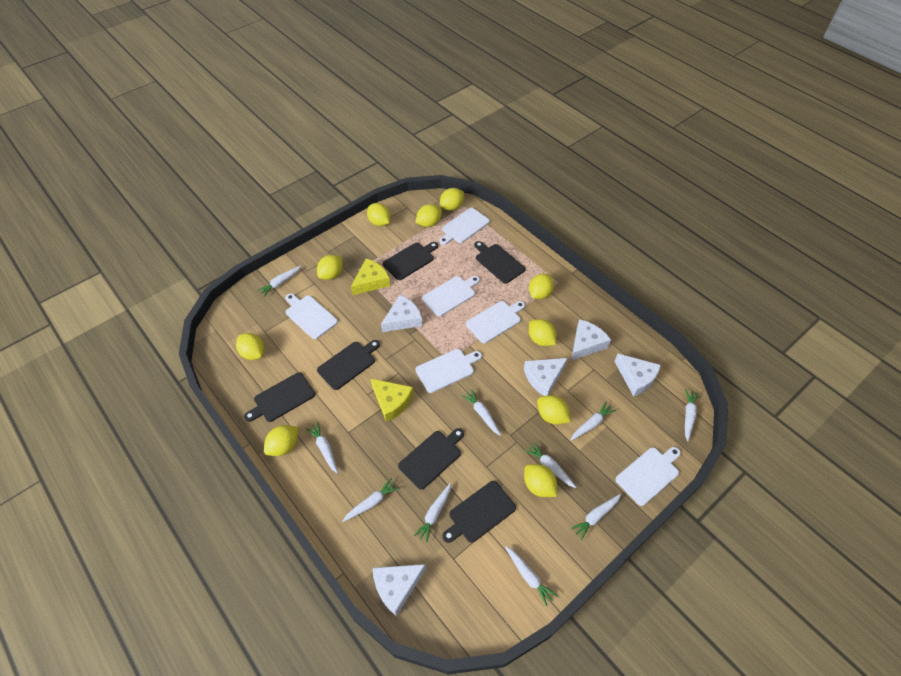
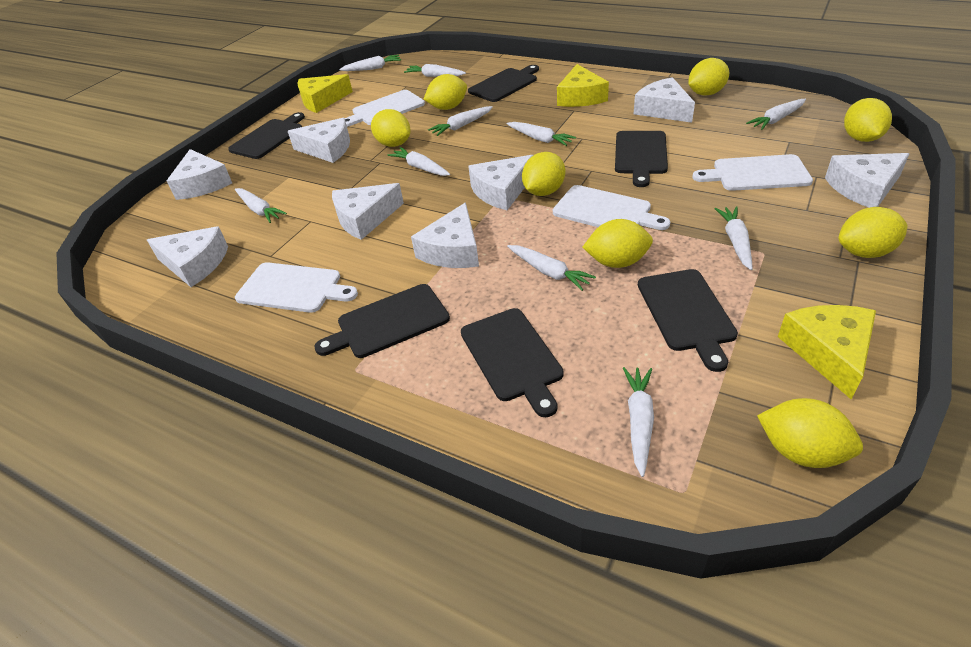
white cheese: 5 -> 8
white cutting board: 6 -> 4
yellow cheese: 2 -> 3
yellow lemon: 10 -> 8

